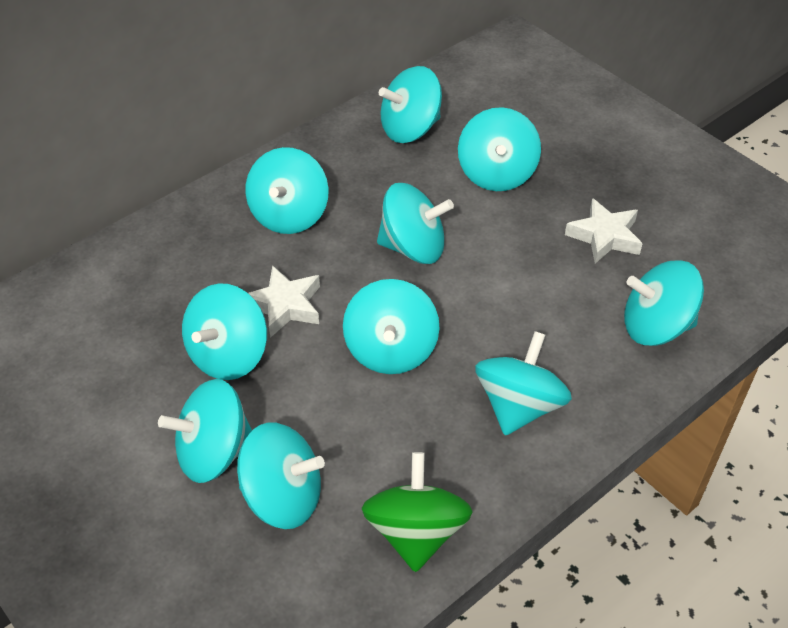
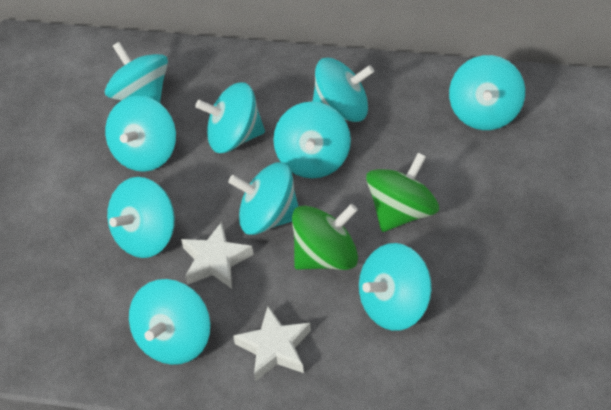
green spinning top: 1 -> 2

